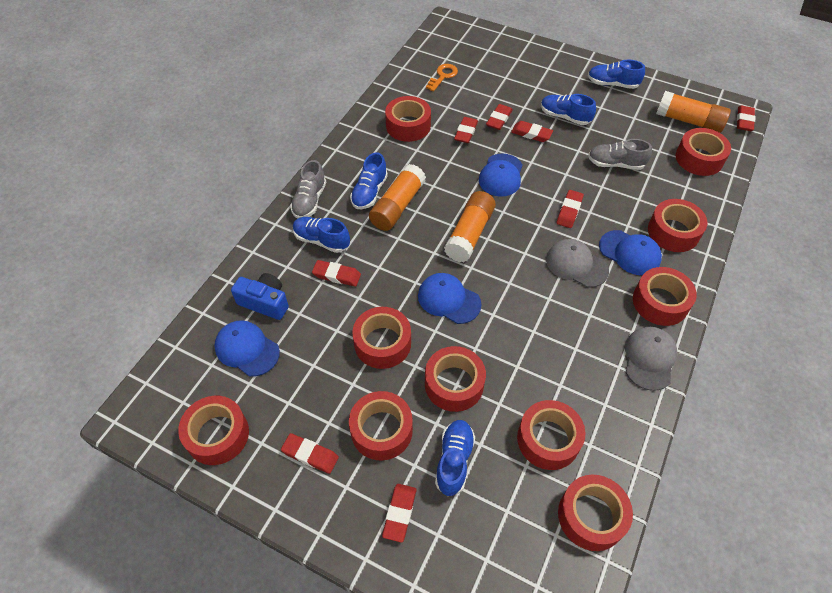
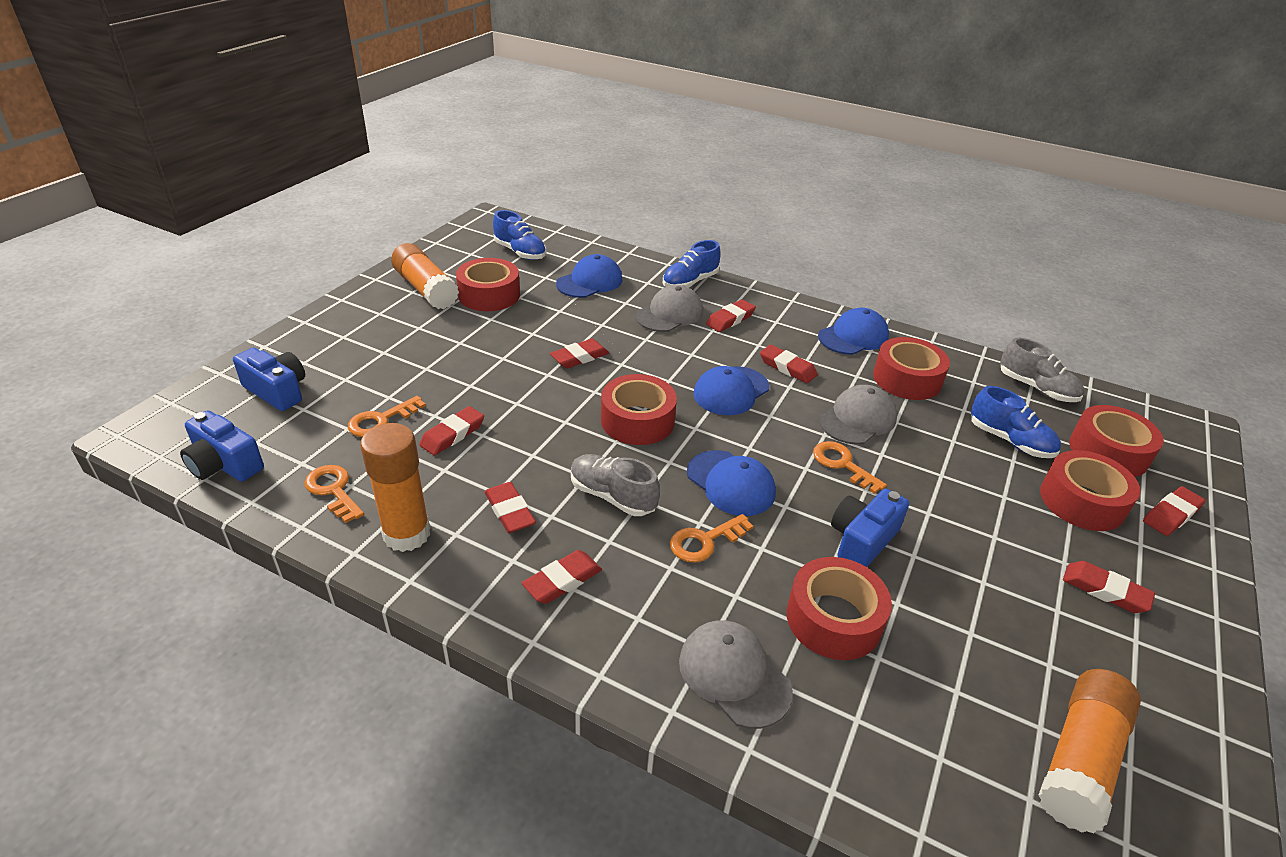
blue camera: 1 -> 3
blue shoe: 5 -> 3
grey cap: 2 -> 3
orange key: 1 -> 4
red tape: 10 -> 6

